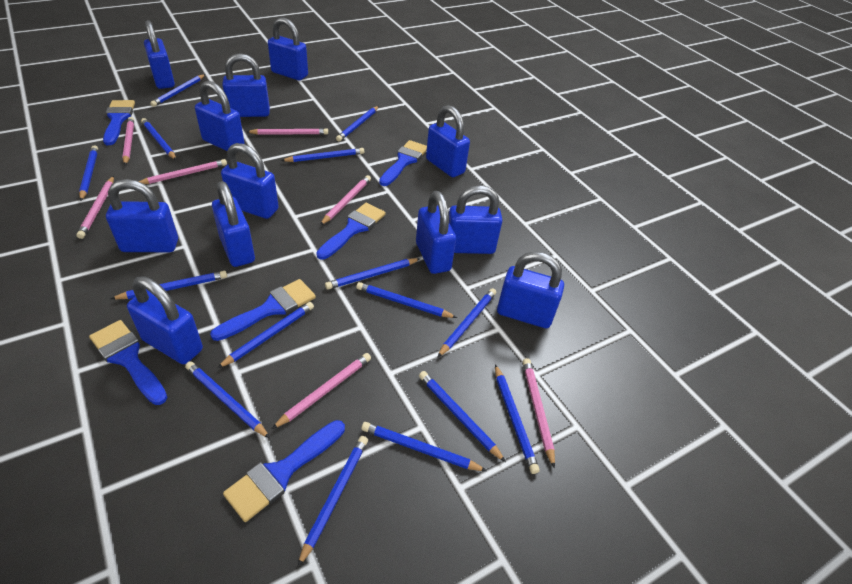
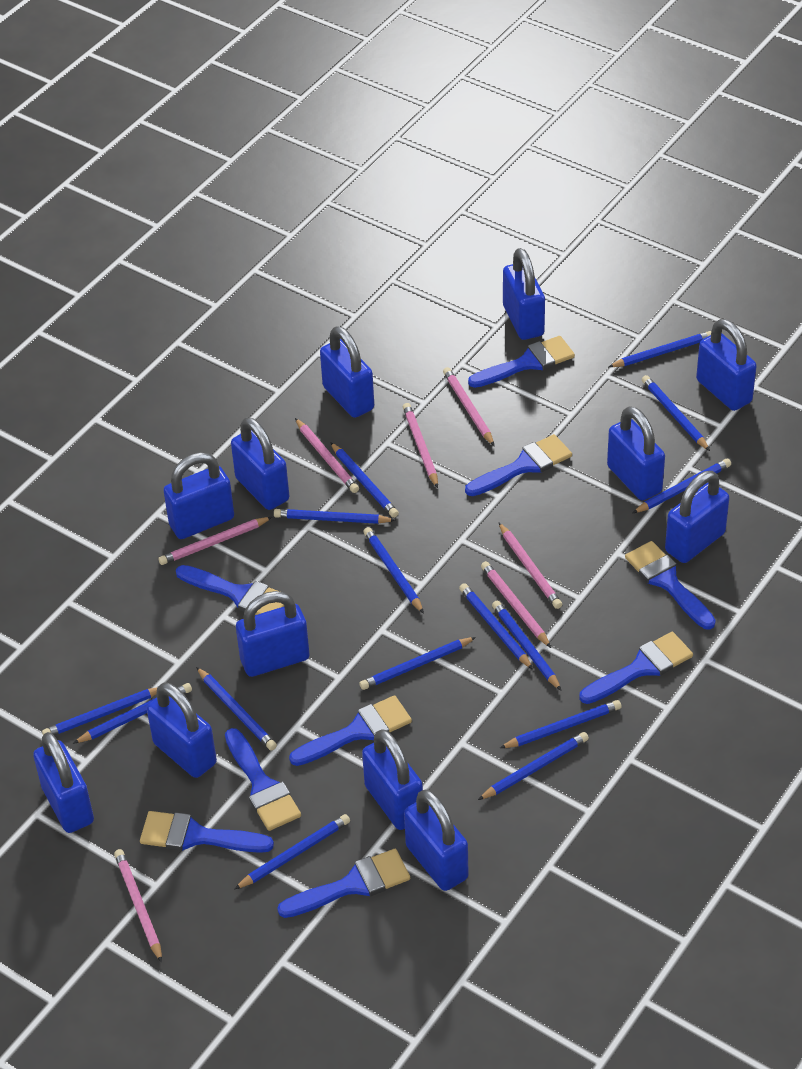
blue brush: 6 -> 9

